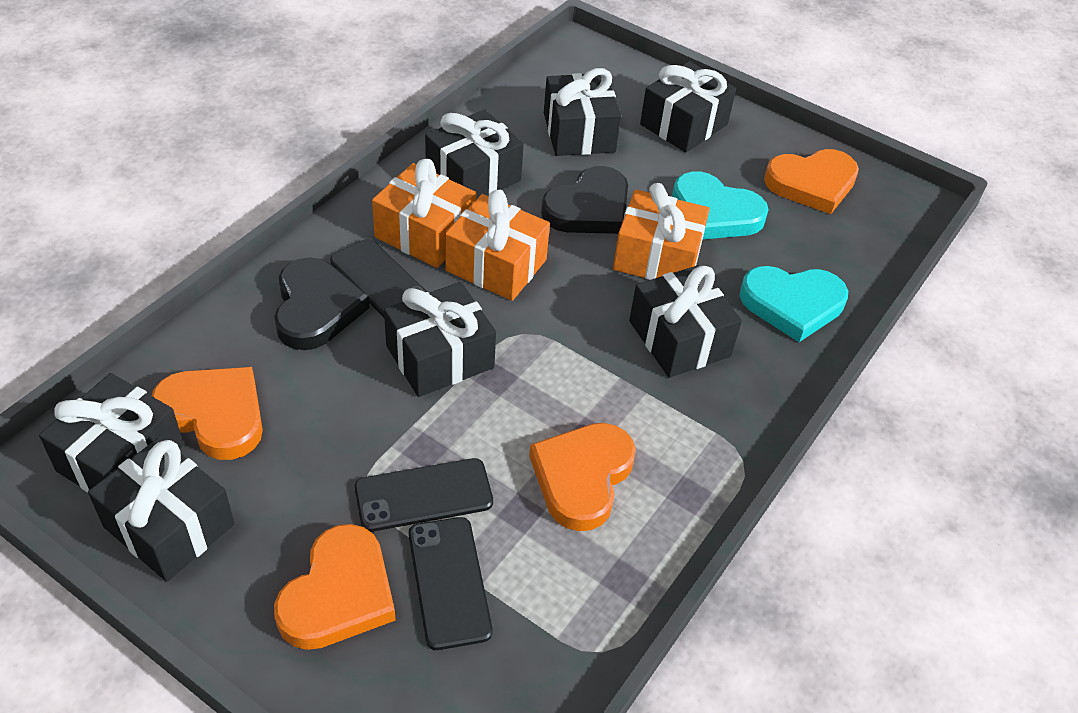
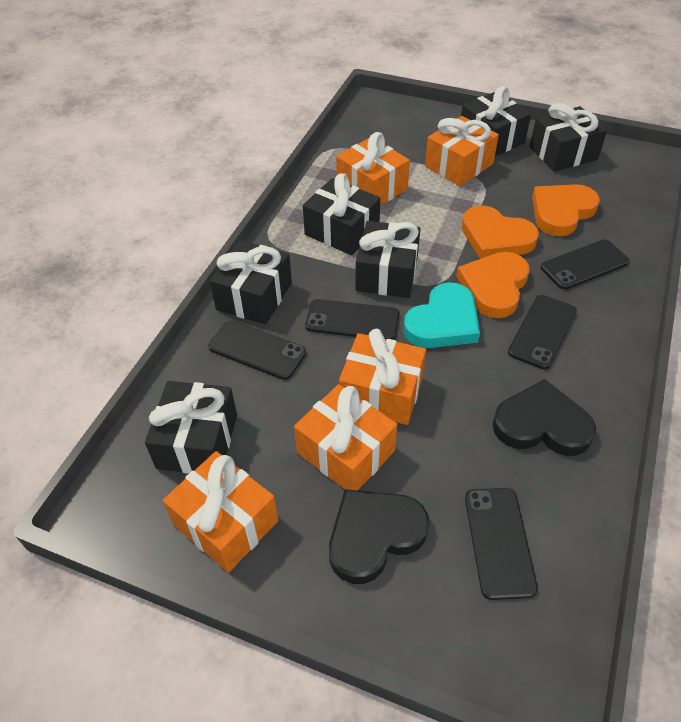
black gift: 7 -> 6
black phone: 3 -> 5
orange gift: 3 -> 5
orange heart: 4 -> 3
turquoise heart: 2 -> 1

